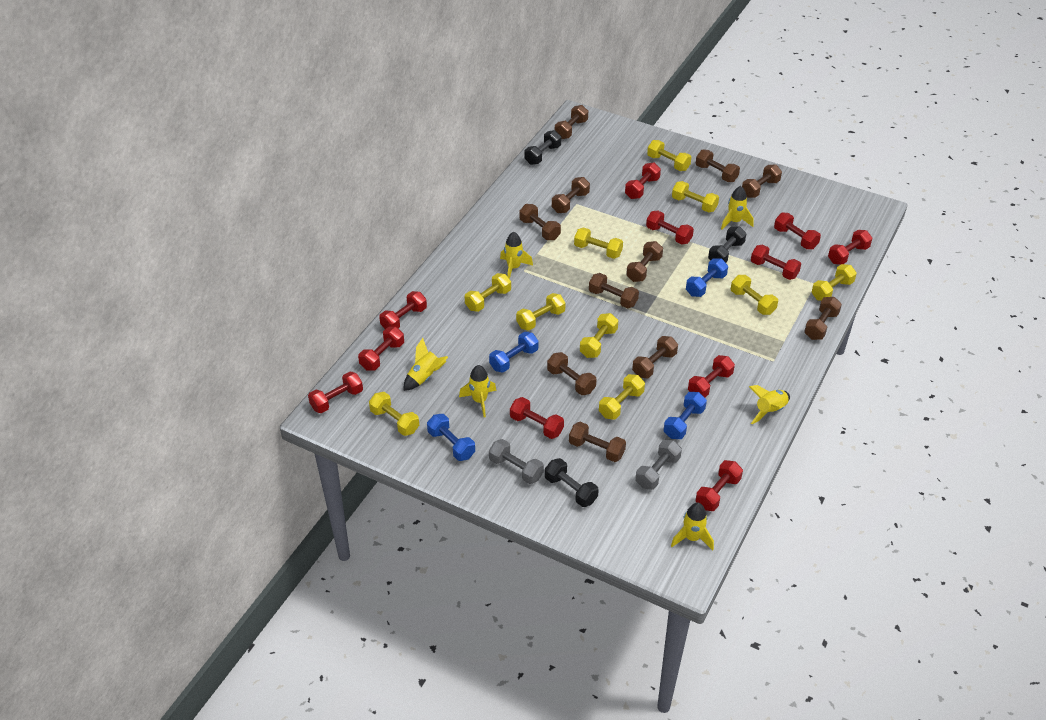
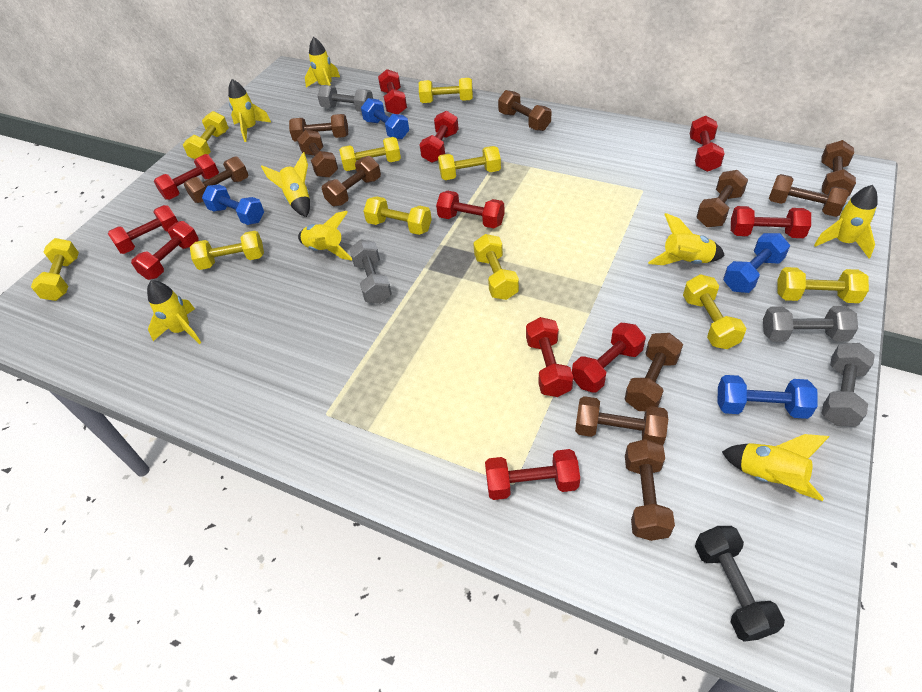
black dumbbell: 3 -> 1
grey dumbbell: 2 -> 4
yellow rocket: 6 -> 8

